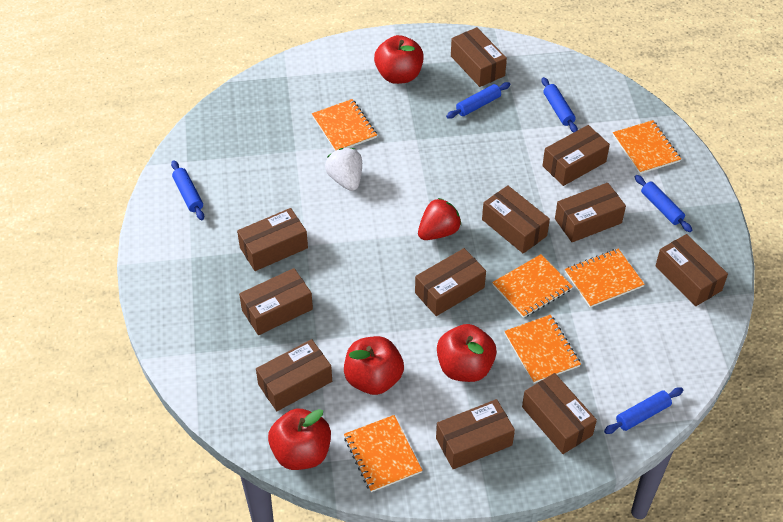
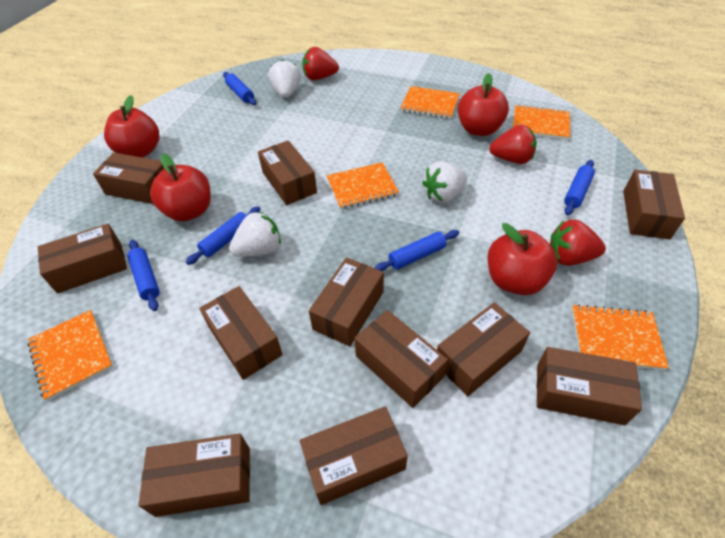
orange notebook: 6 -> 5
red strawberry: 1 -> 3
white strawberry: 1 -> 3

